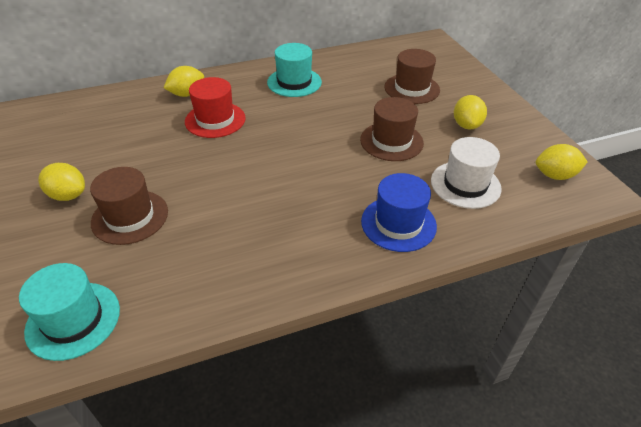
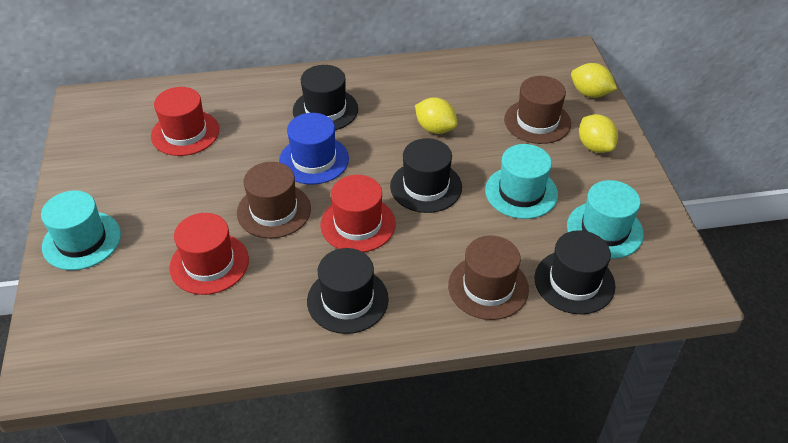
black hat: 0 -> 4
red hat: 1 -> 3
turquoise hat: 2 -> 3
white hat: 1 -> 0
yellow lemon: 4 -> 3

